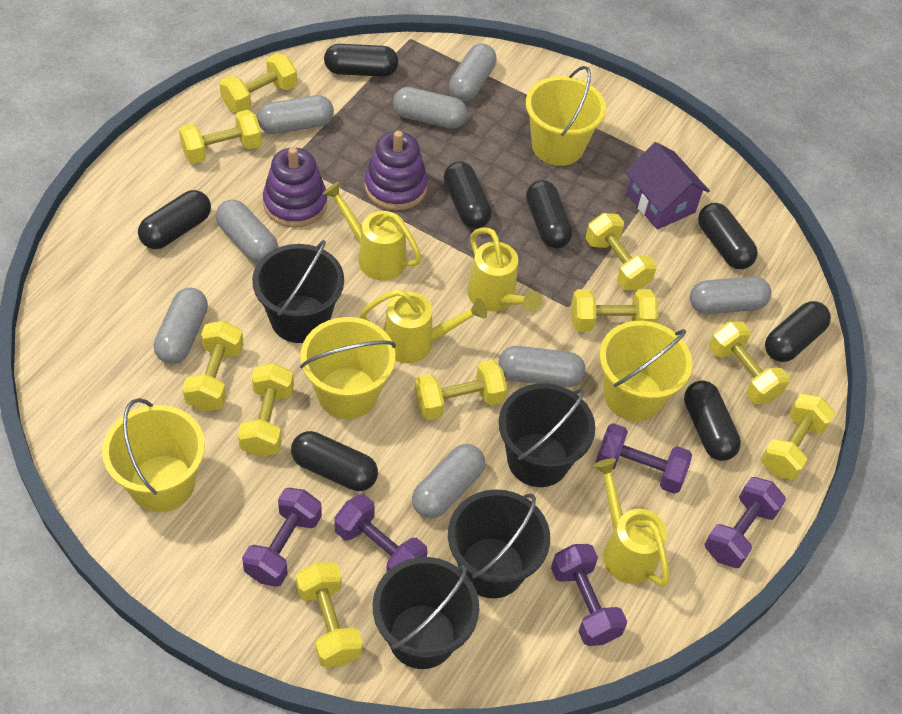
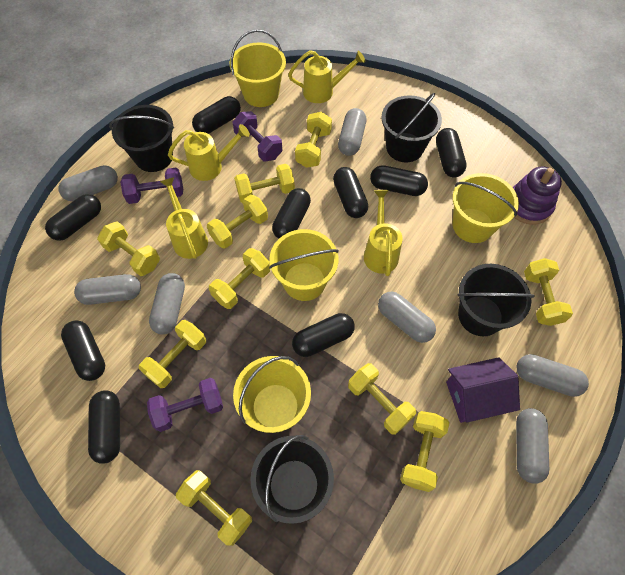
black capsule: 8 -> 9
grey capsule: 8 -> 7
purple dumbbell: 5 -> 3
purple stacking toy: 2 -> 1

